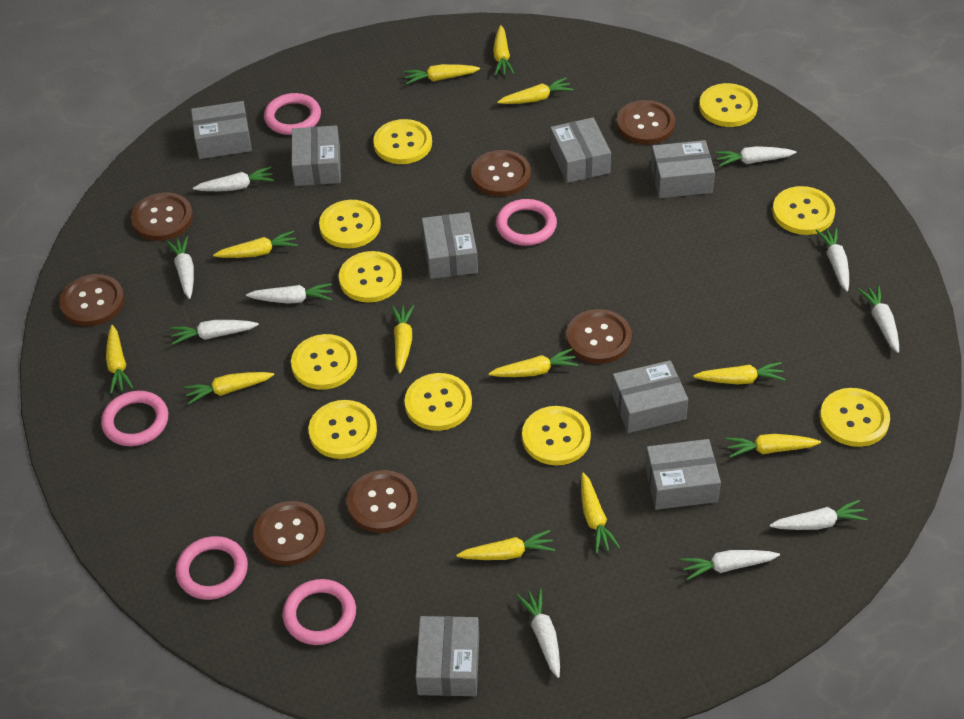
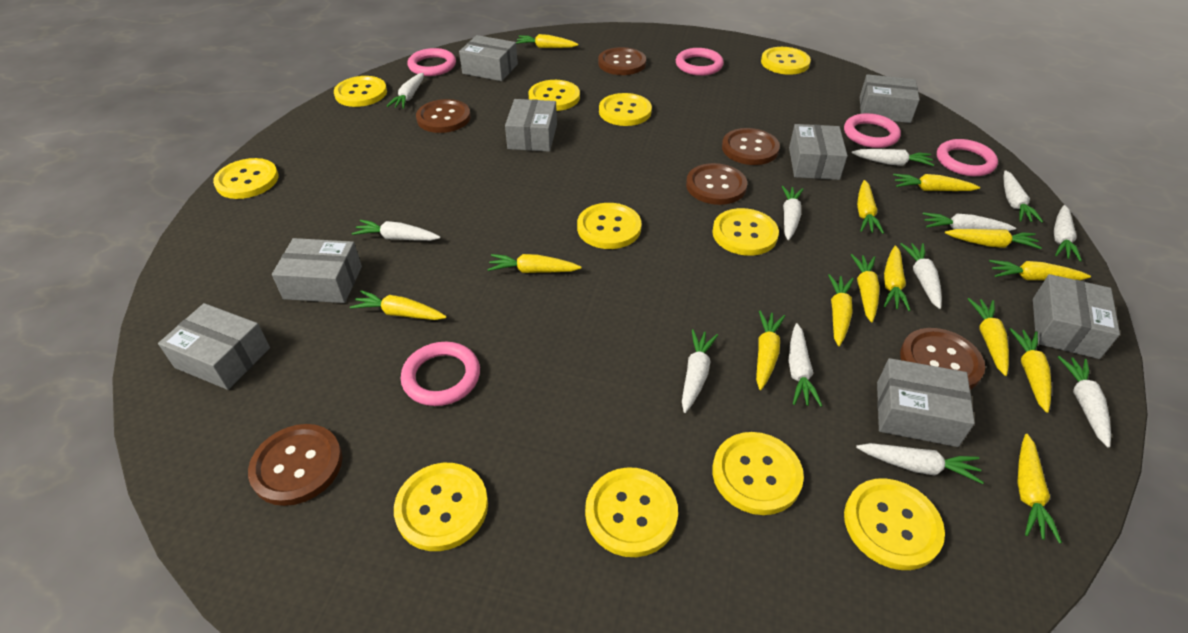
brown button: 7 -> 6
white carrot: 10 -> 12
yellow button: 10 -> 11
yellow carrot: 12 -> 14

